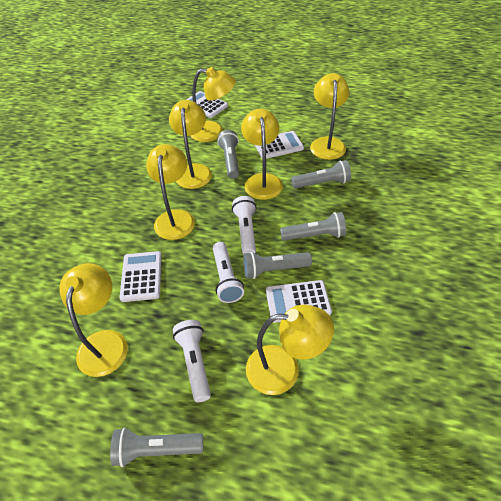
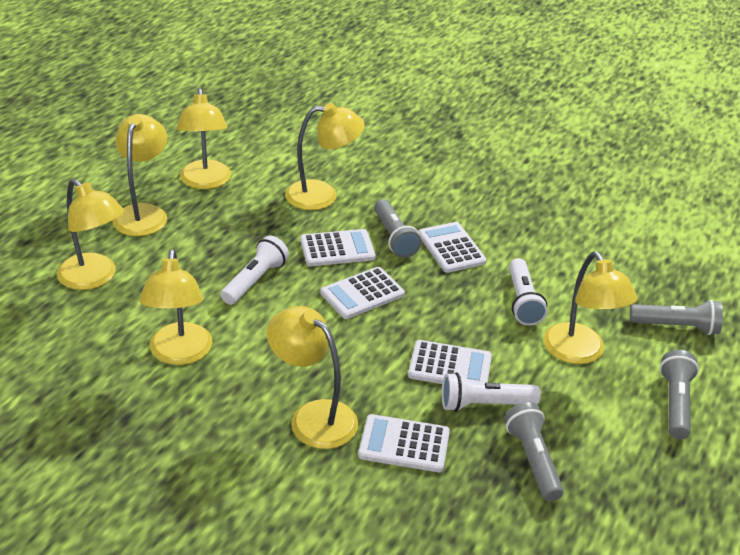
grey flashlight: 5 -> 4
white calculator: 4 -> 5

